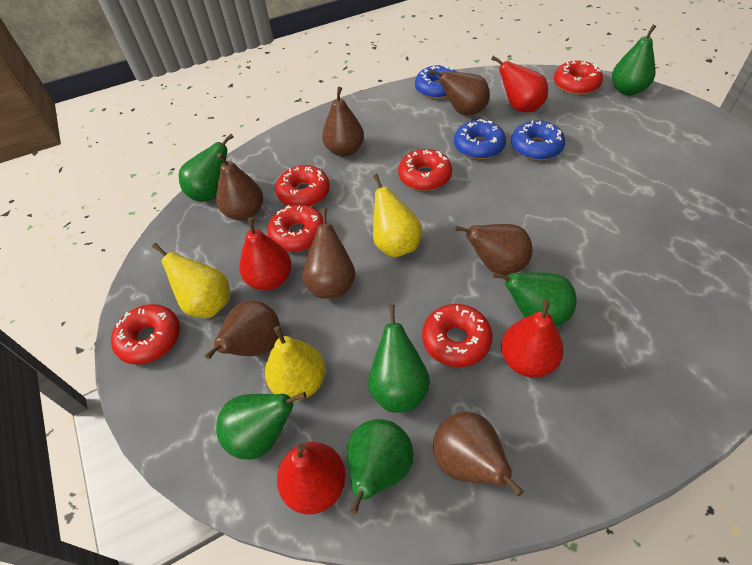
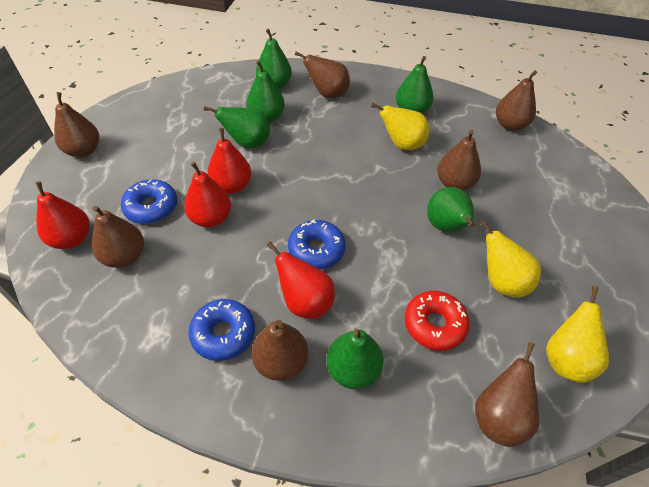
red donut: 6 -> 1

